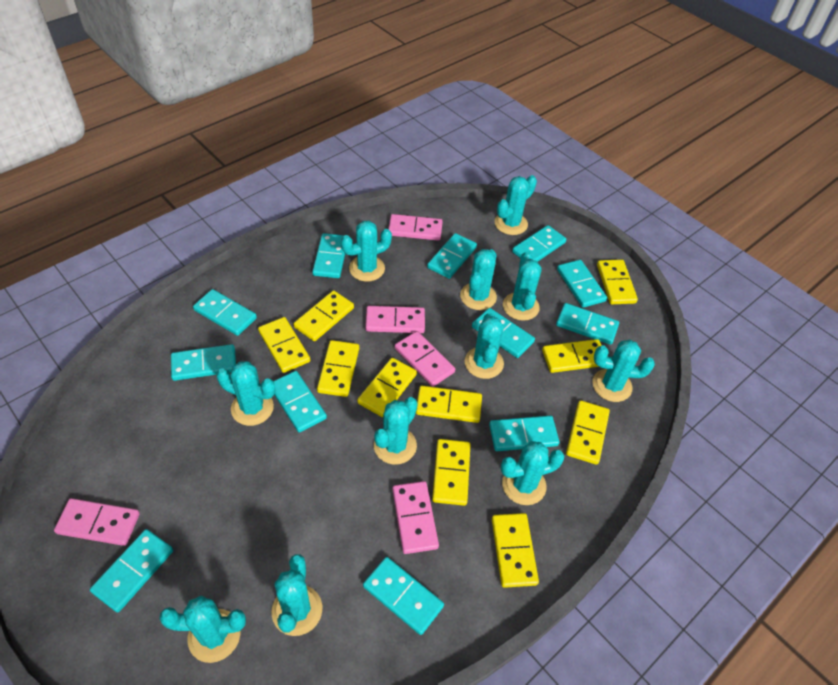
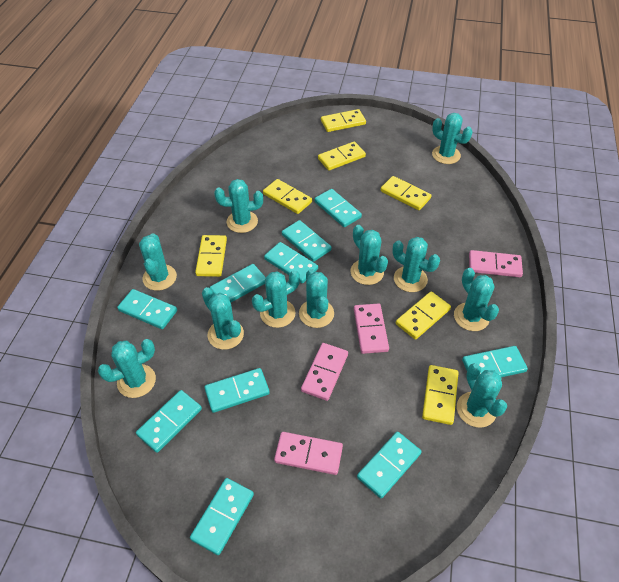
pink domino: 5 -> 4
turquoise domino: 12 -> 10
yellow domino: 10 -> 7

